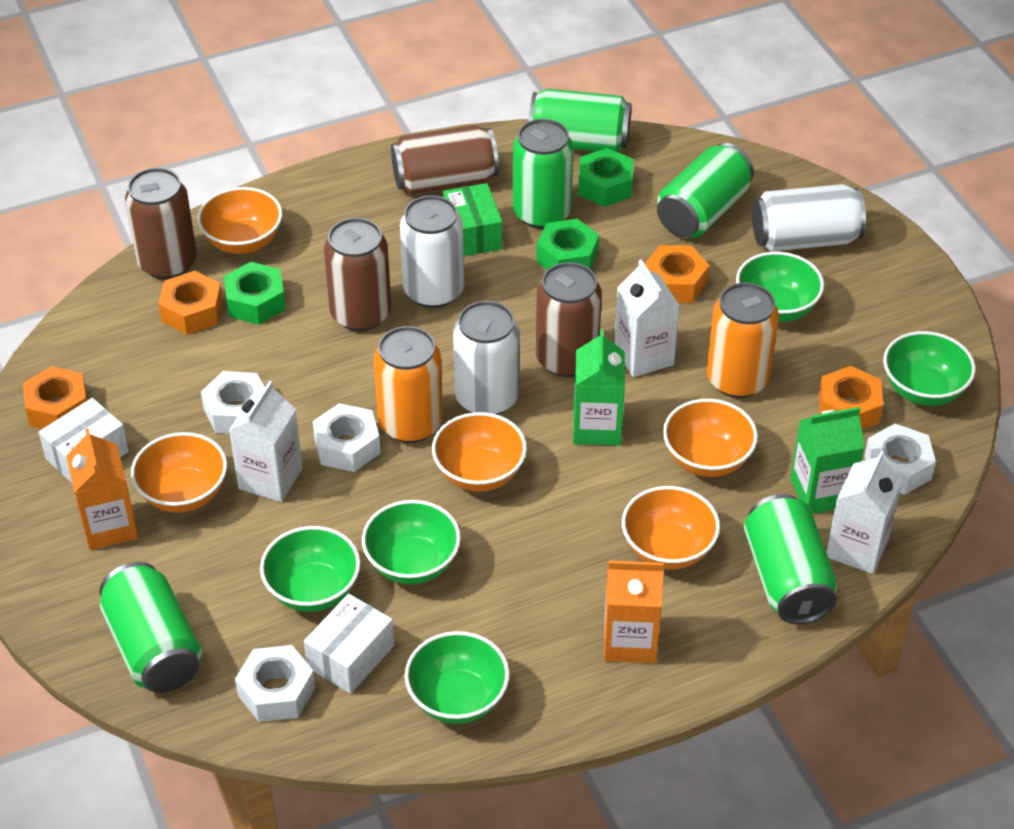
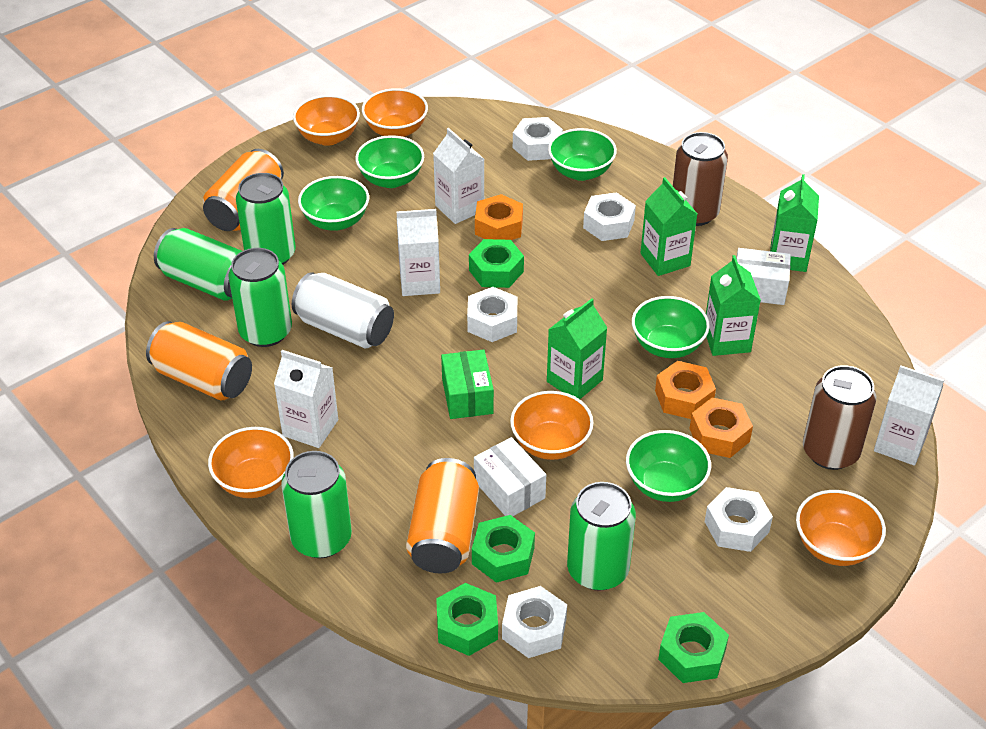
brown can: 4 -> 2
green carton: 2 -> 4
green nut: 3 -> 4
orange can: 2 -> 3
orange carton: 2 -> 0
orange nut: 4 -> 3
white can: 3 -> 1
white carton: 3 -> 4
white nut: 4 -> 5

